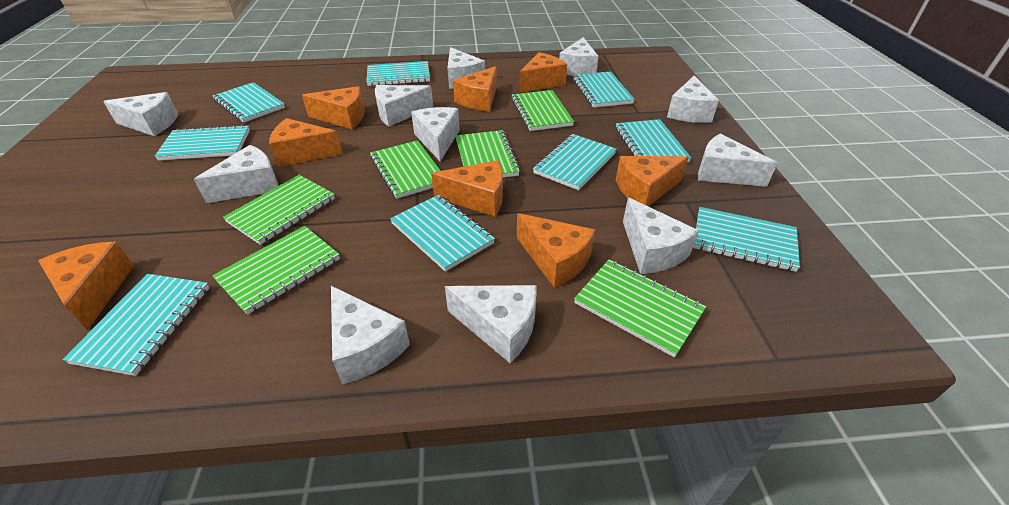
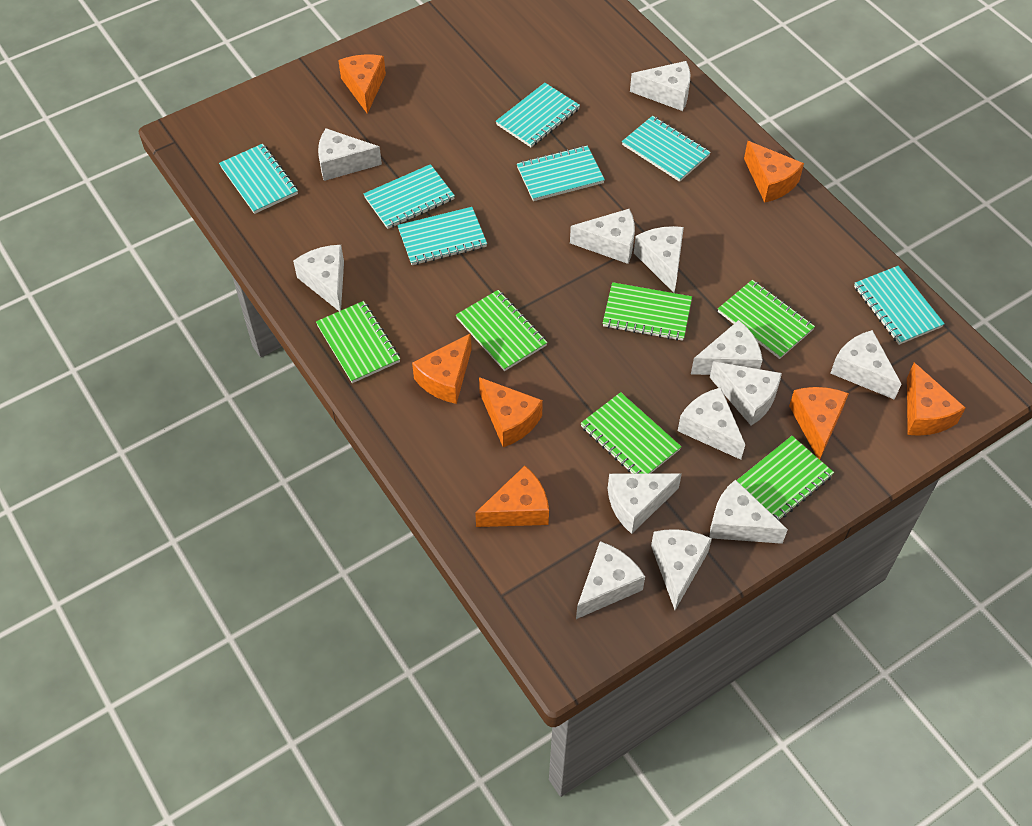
orange cheese: 8 -> 7
turquoise notebook: 9 -> 7
white cheese: 11 -> 13

